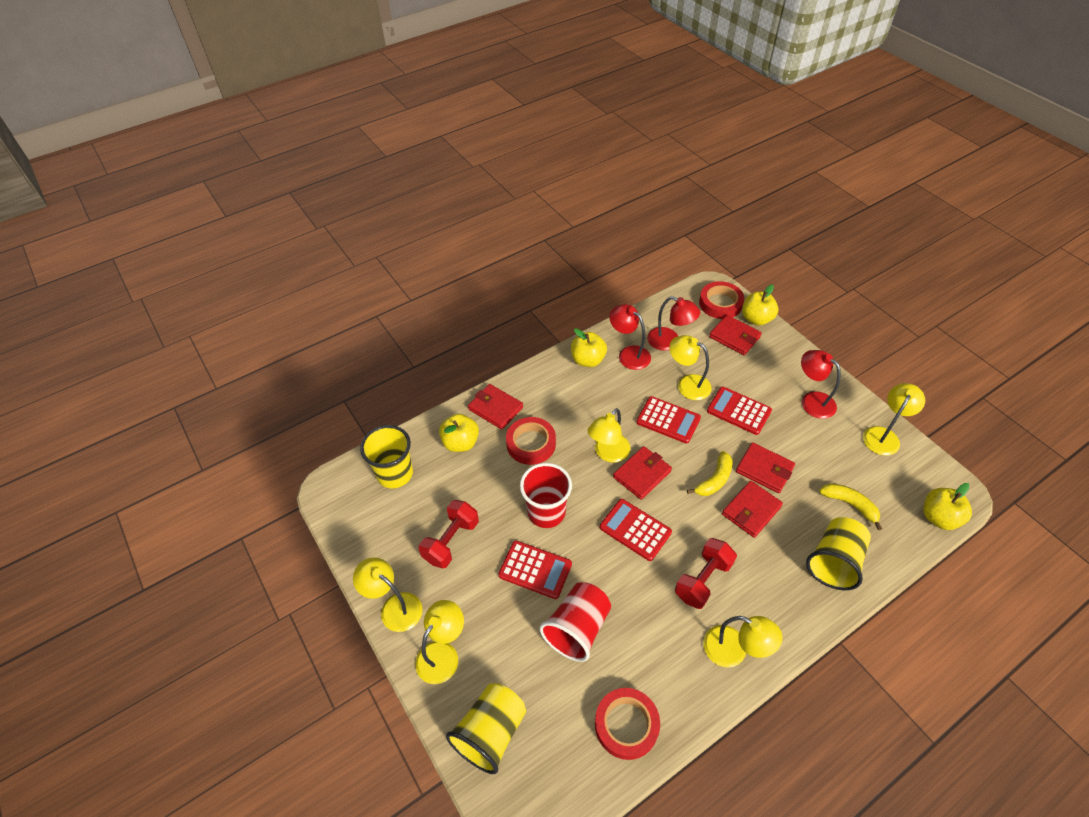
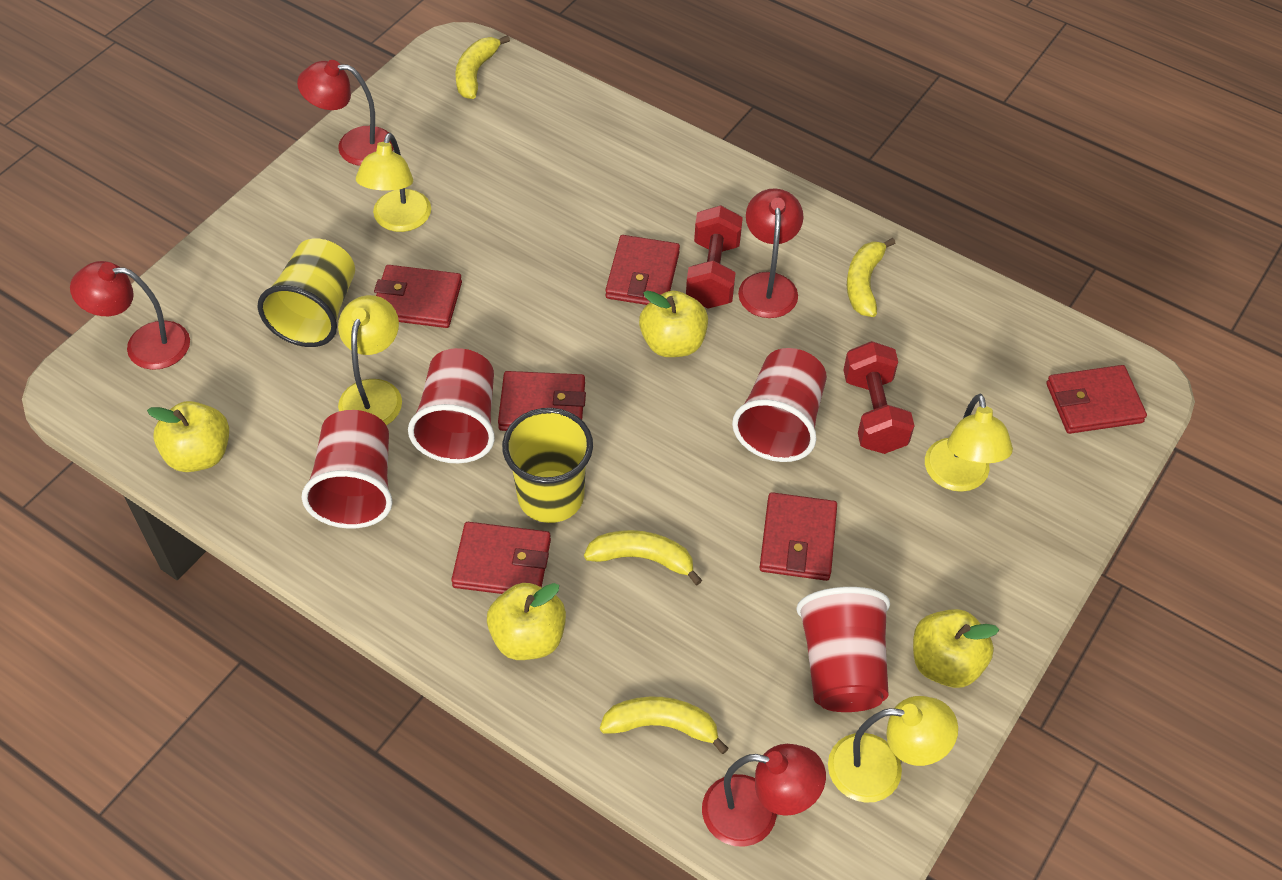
red calculator: 4 -> 0
red cup: 2 -> 4
red lamp: 3 -> 4
red tape: 3 -> 0
red wallet: 5 -> 6
yellow banana: 2 -> 4
yellow cup: 3 -> 2
yellow lamp: 6 -> 4

